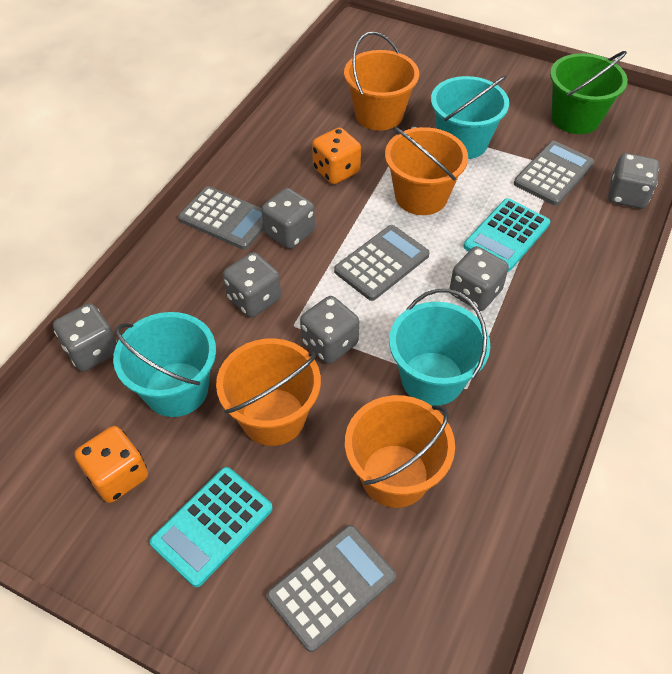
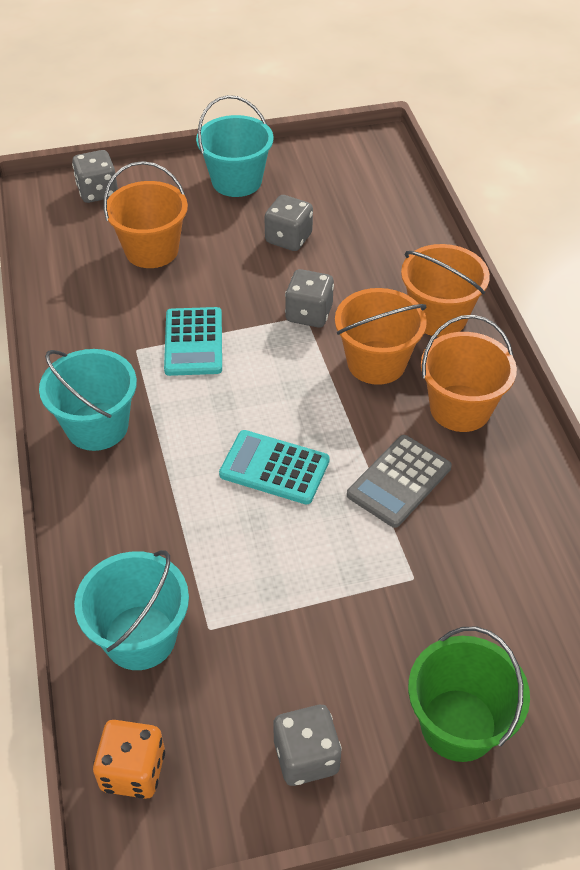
grey calculator: 4 -> 1
grey dice: 6 -> 4
orange dice: 2 -> 1

